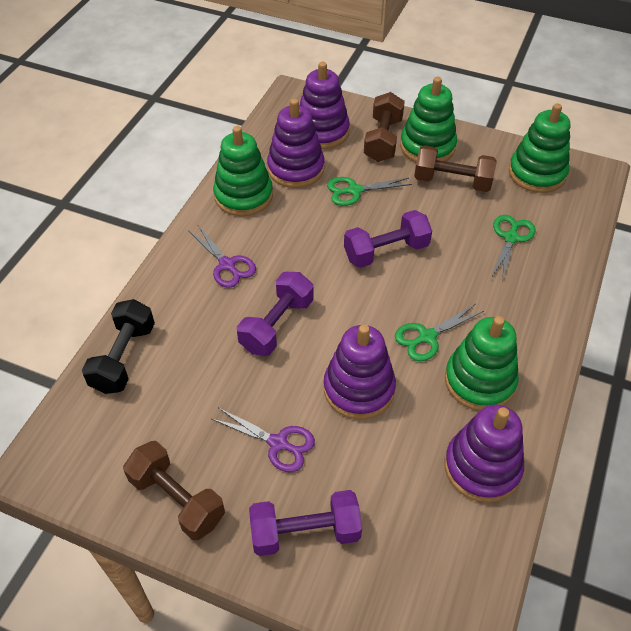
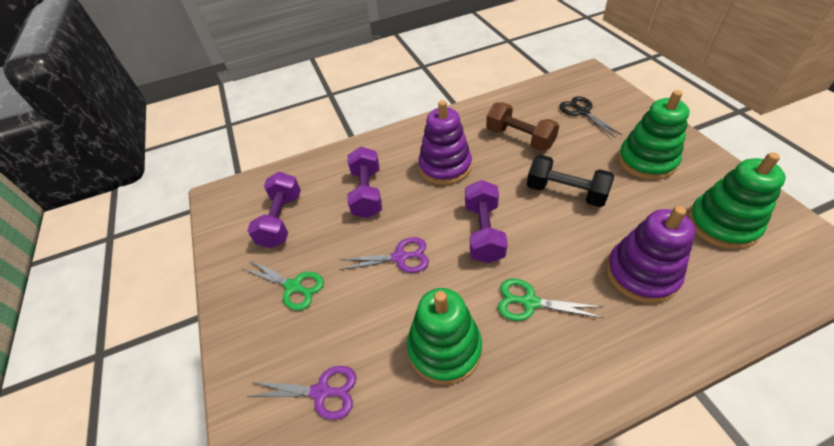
black scissors: 0 -> 1
brown dumbbell: 3 -> 1
green scissors: 3 -> 2
green stacking toy: 4 -> 3
purple stacking toy: 4 -> 2

